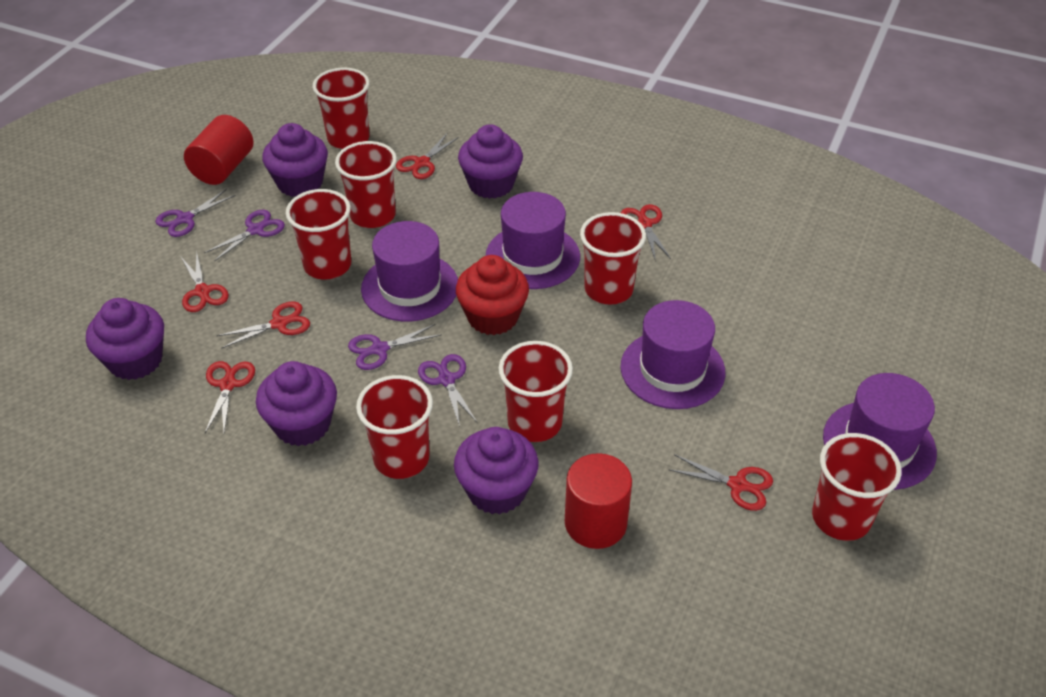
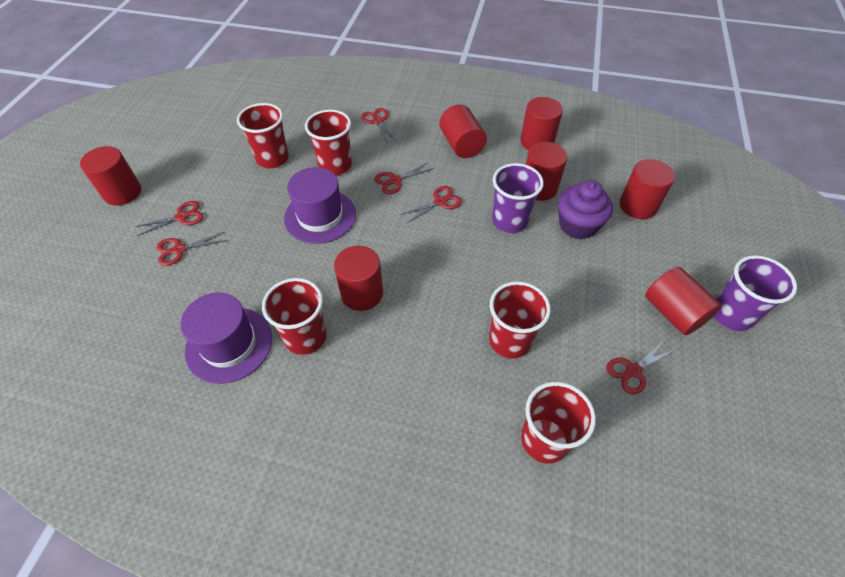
purple cup: 0 -> 2
purple cupcake: 5 -> 1
purple hat: 4 -> 2
purple scissors: 4 -> 0
red cup: 7 -> 5
red cupcake: 1 -> 0
red cylinder: 2 -> 7

